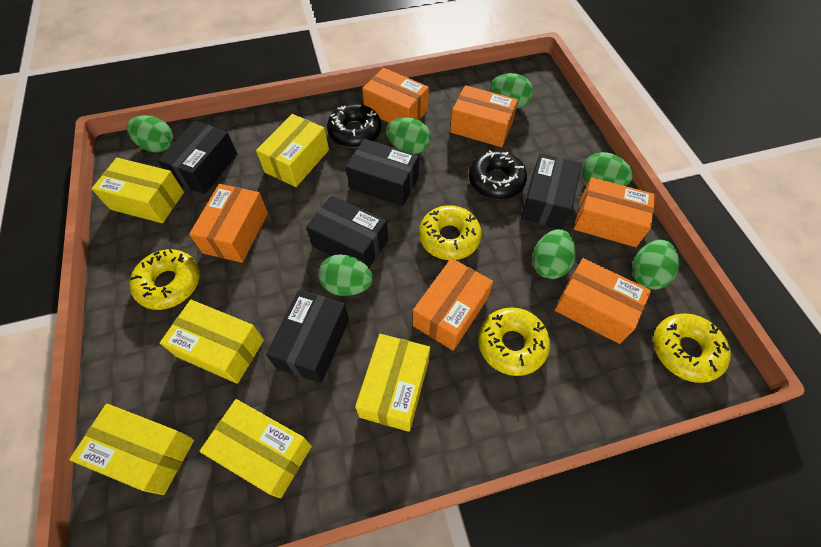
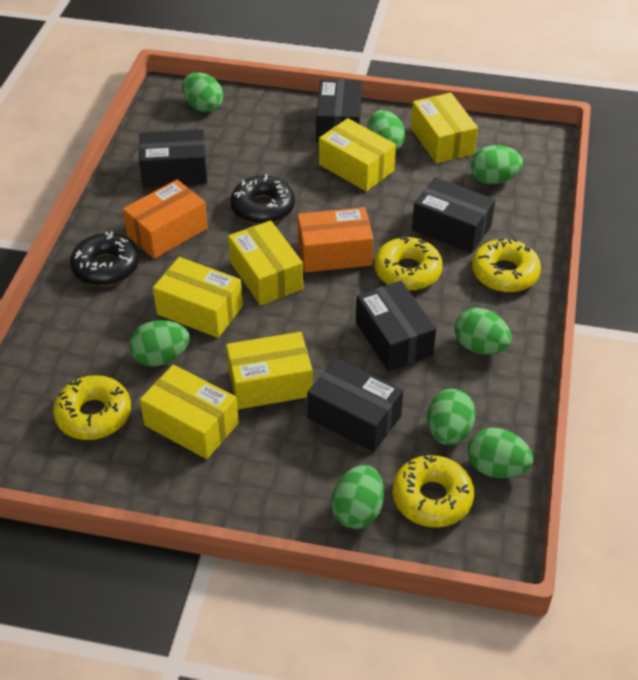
green egg: 7 -> 8
orange box: 6 -> 2

